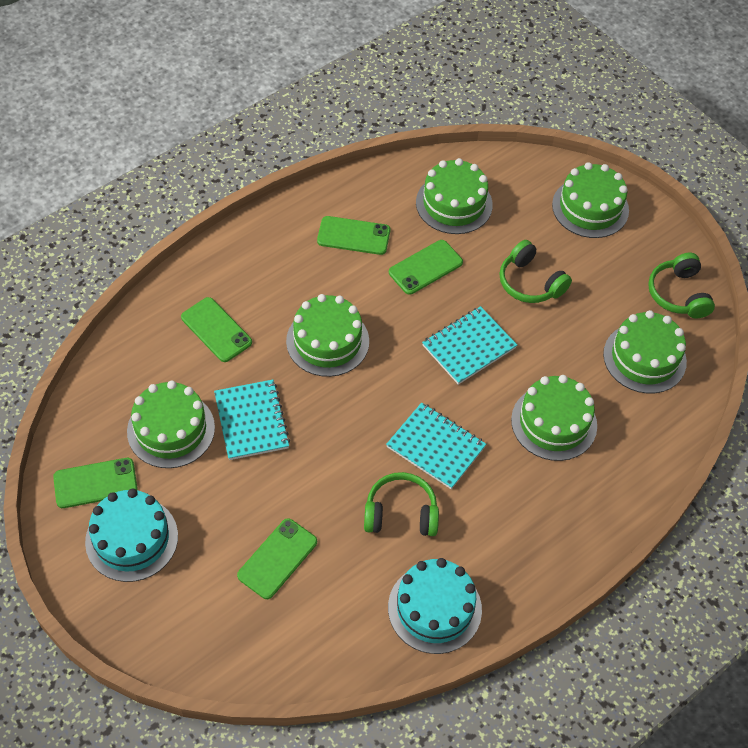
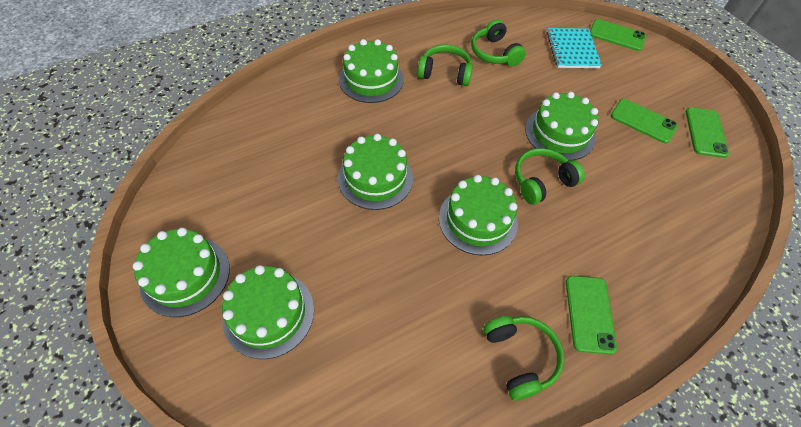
green headphones: 3 -> 4
green phone: 5 -> 4
turquoise cake: 2 -> 0
turquoise notebook: 3 -> 1

